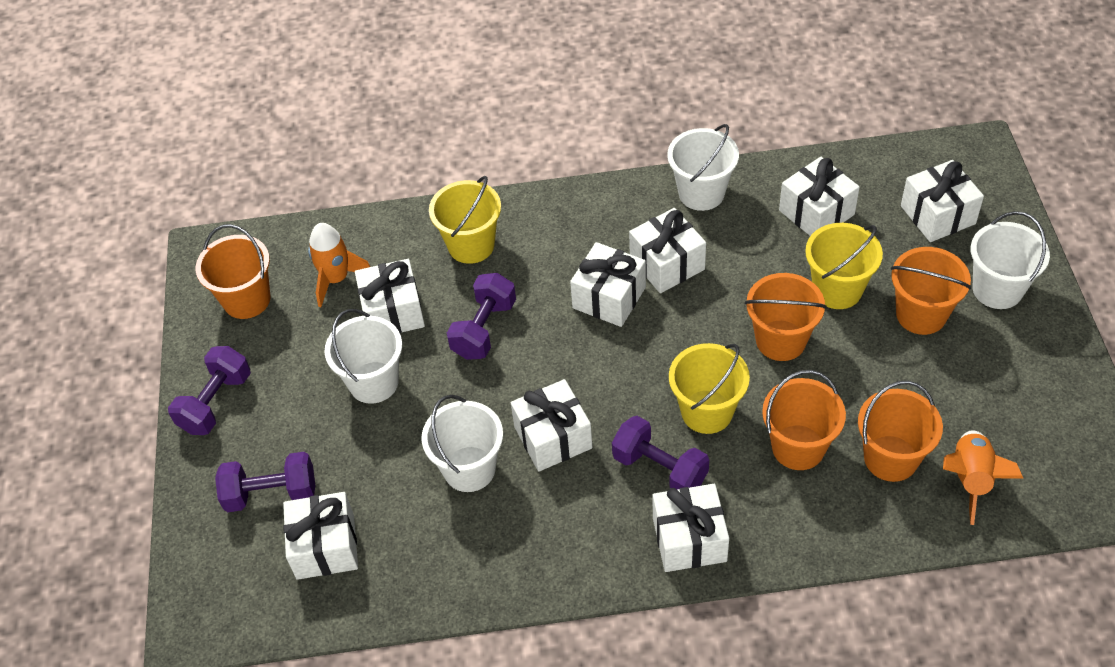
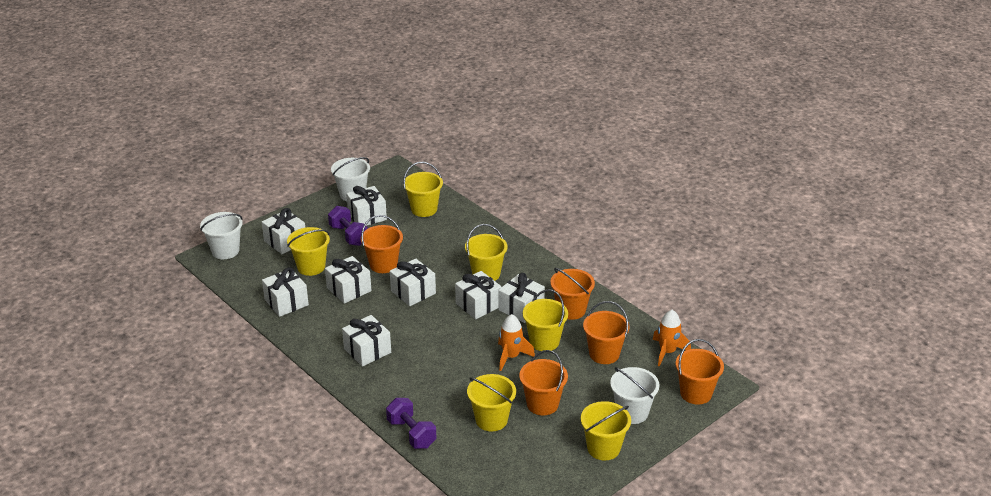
purple dumbbell: 4 -> 2
white bucket: 4 -> 3
yellow bucket: 3 -> 6

